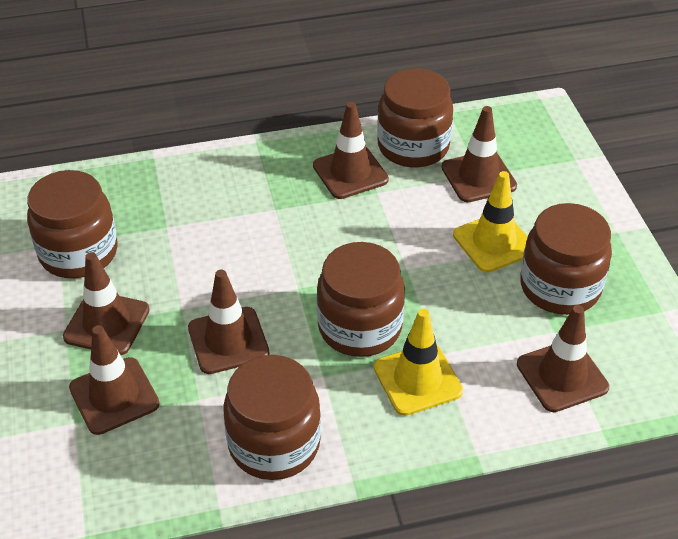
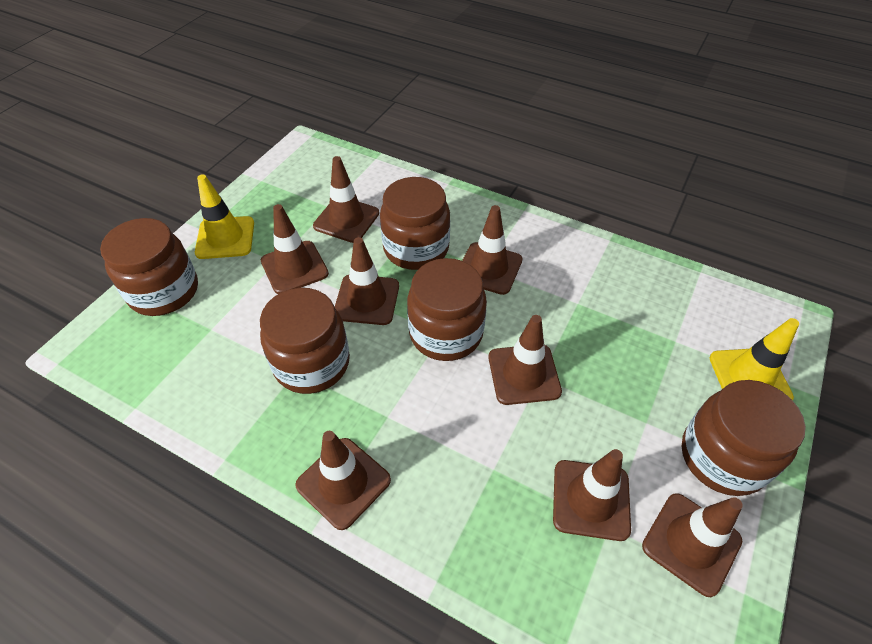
brown traffic cone: 6 -> 8

